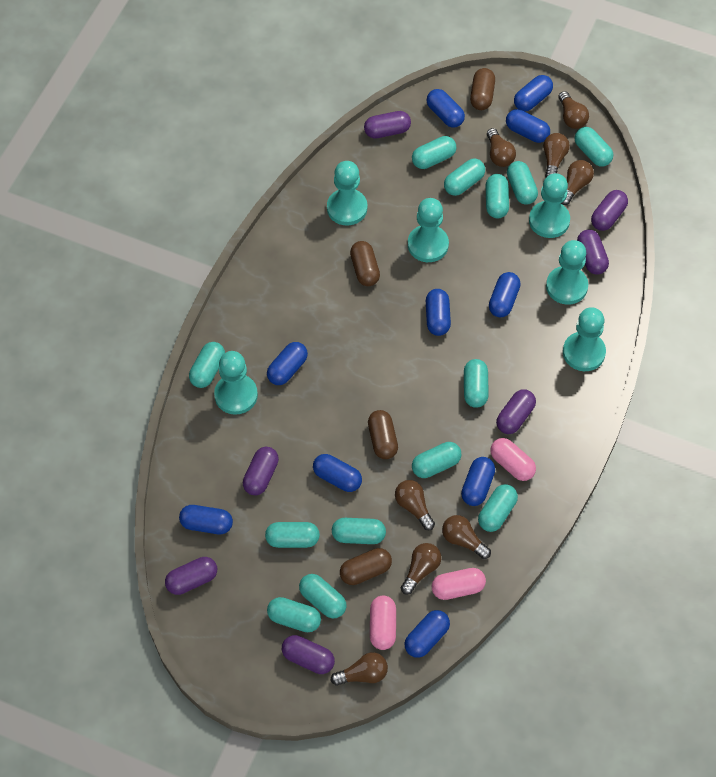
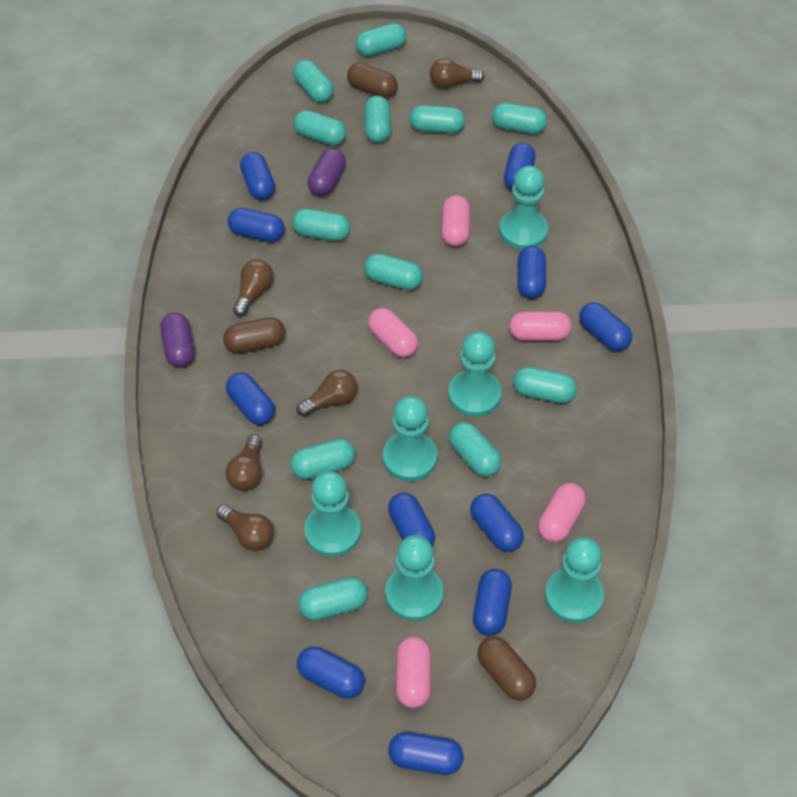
blue capsule: 10 -> 11
brown capsule: 4 -> 3
brown light bulb: 8 -> 5
pink capsule: 3 -> 5
purple capsule: 7 -> 2
turquoise capsule: 13 -> 12

